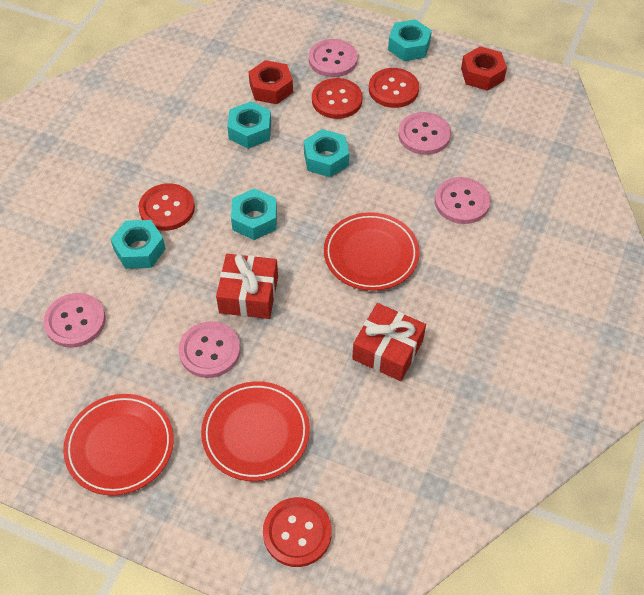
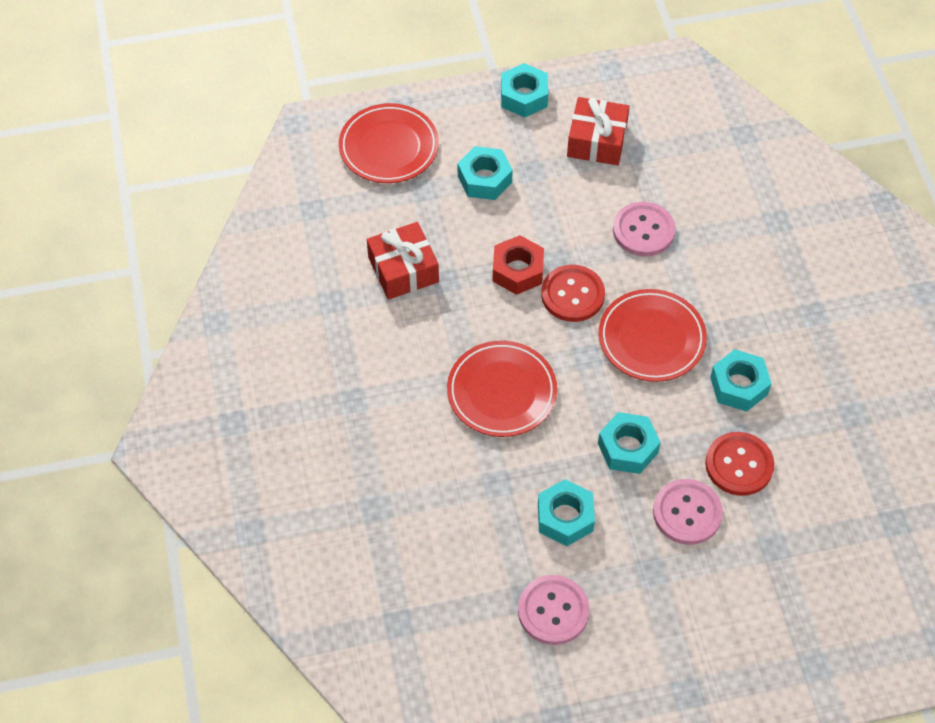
pink button: 5 -> 3
red button: 4 -> 2
red nut: 2 -> 1

